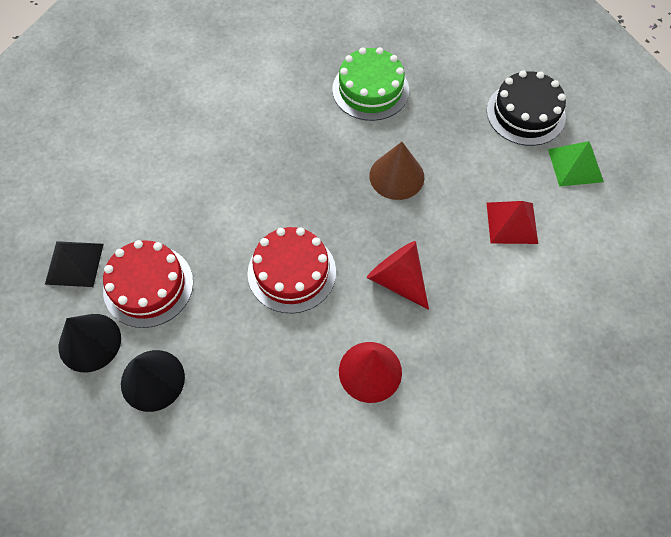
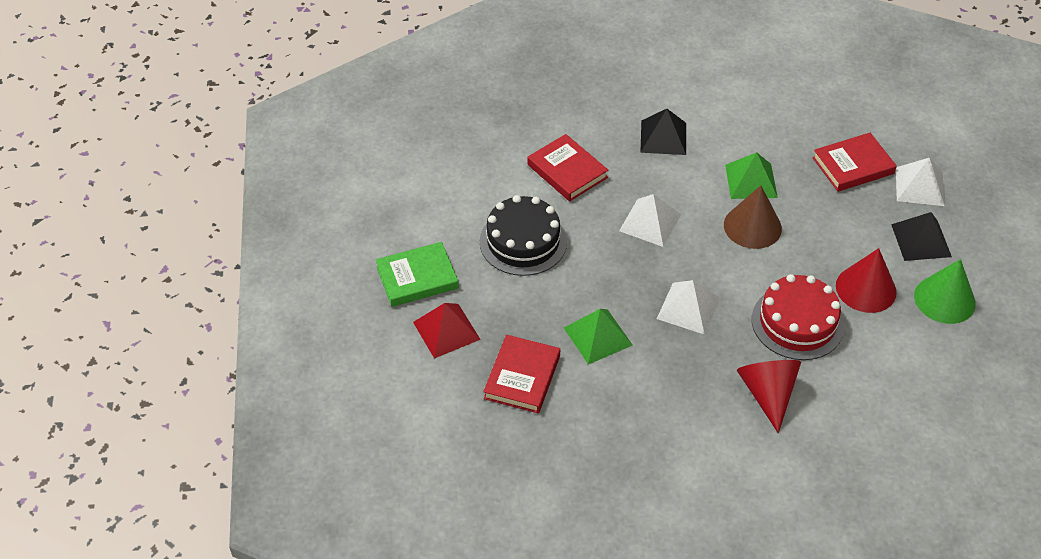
black cone: 2 -> 0
black pyramid: 1 -> 2
green book: 0 -> 1
green cake: 1 -> 0
green cone: 0 -> 1
green pyramid: 1 -> 2
red book: 0 -> 3
red cake: 2 -> 1
white pyramid: 0 -> 3

